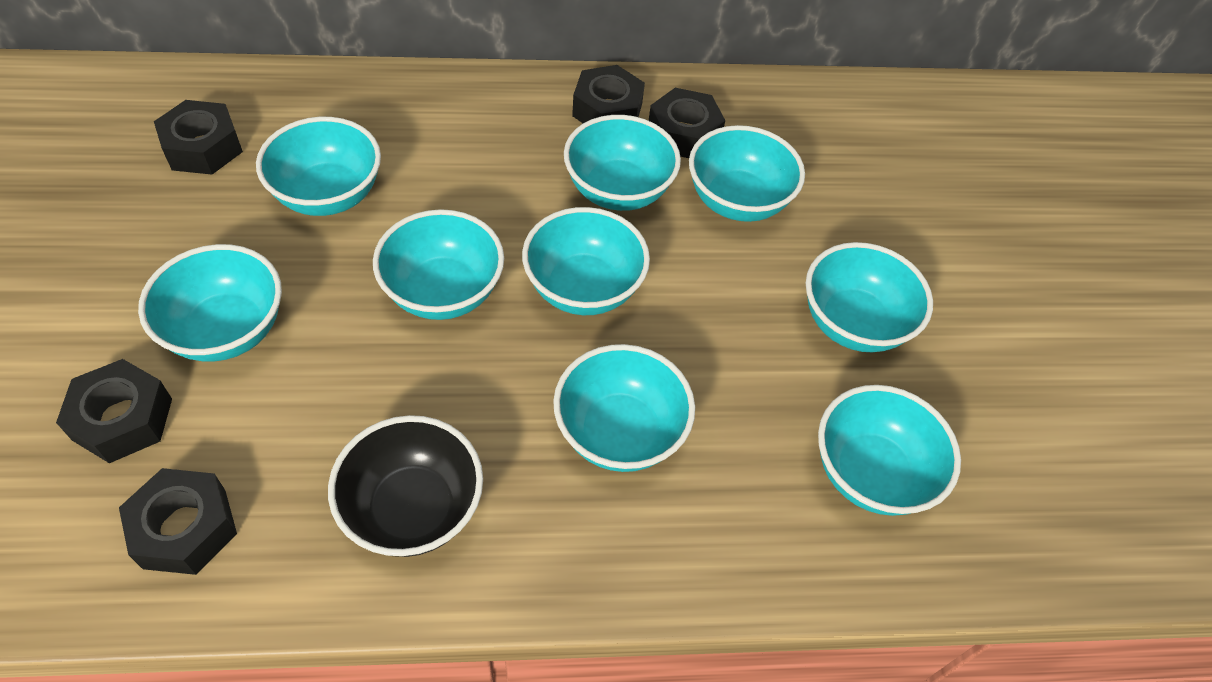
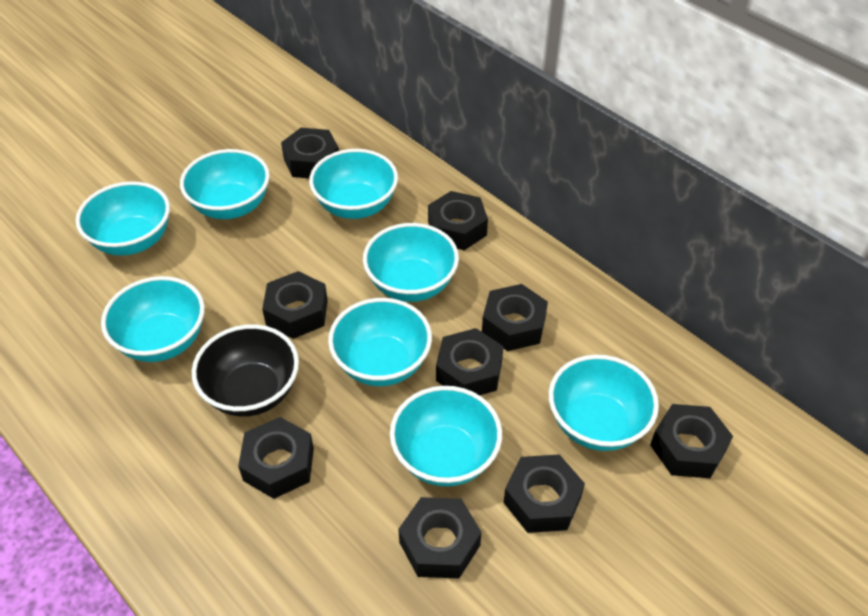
black nut: 5 -> 9
turquoise bowl: 9 -> 8

